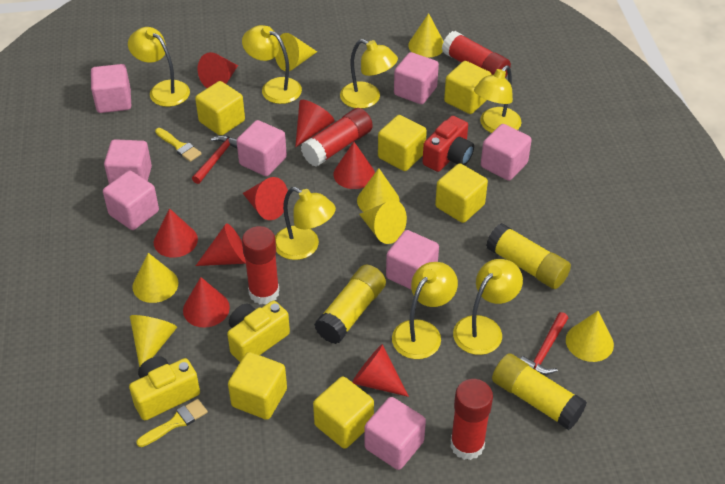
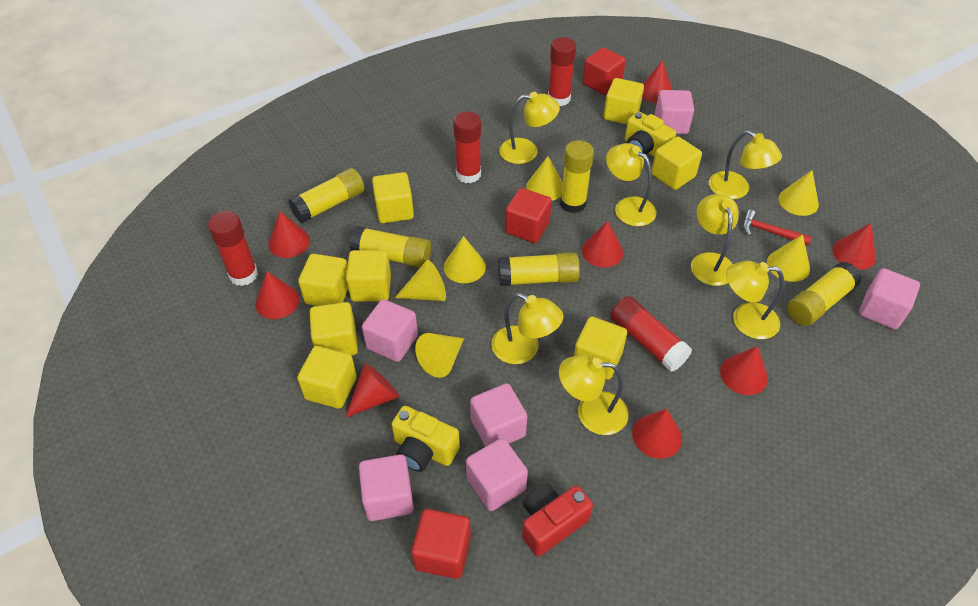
pink cube: 8 -> 6
red cube: 0 -> 3
red hammer: 2 -> 1
yellow brush: 2 -> 0
yellow cone: 7 -> 6
yellow cube: 6 -> 8
yellow glue stick: 3 -> 5

